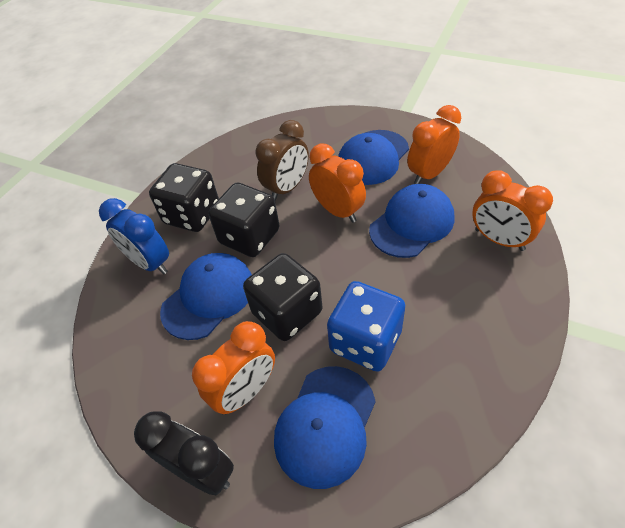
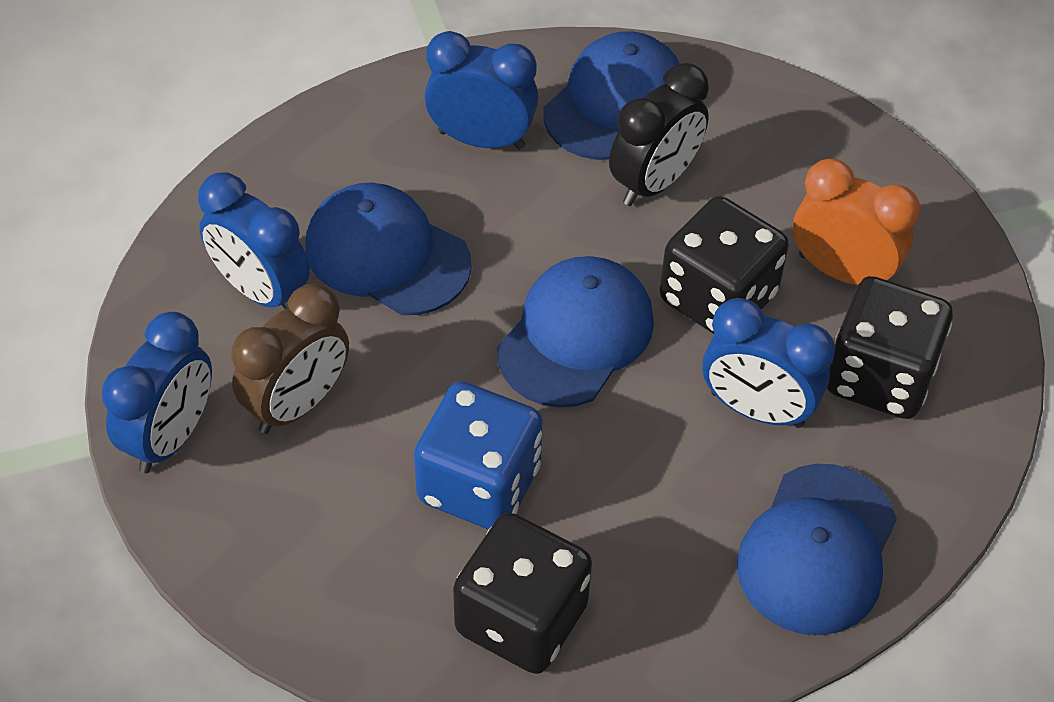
blue clock: 1 -> 4
orange clock: 4 -> 1

